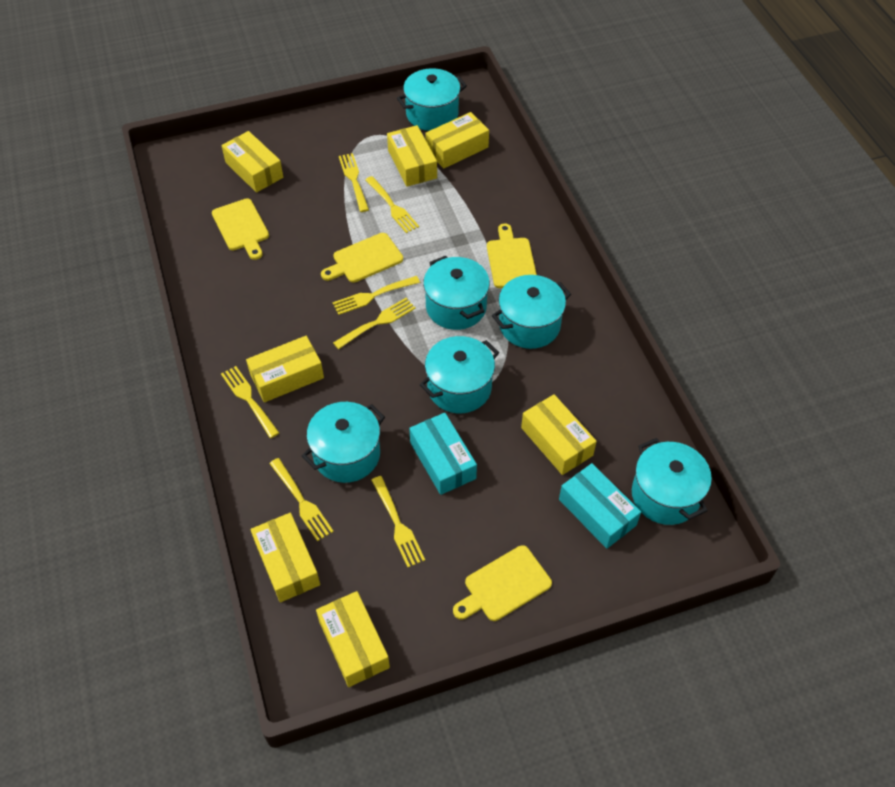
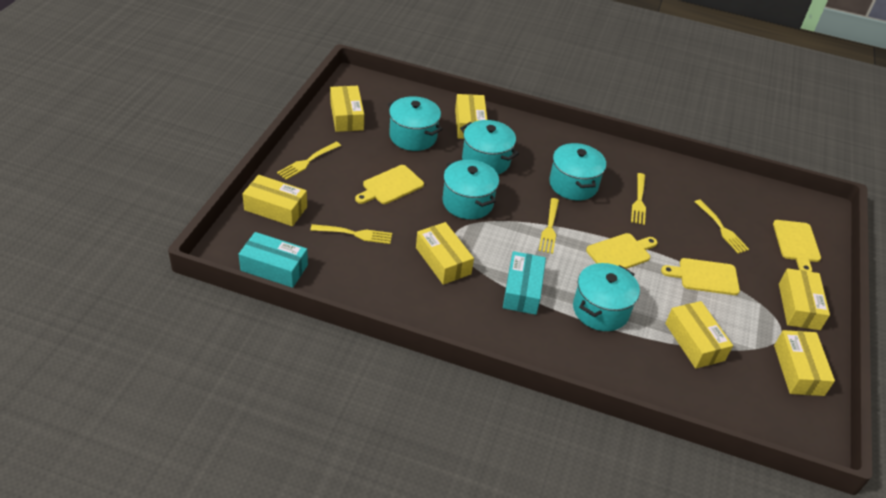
turquoise pot: 6 -> 5
yellow fork: 7 -> 5

